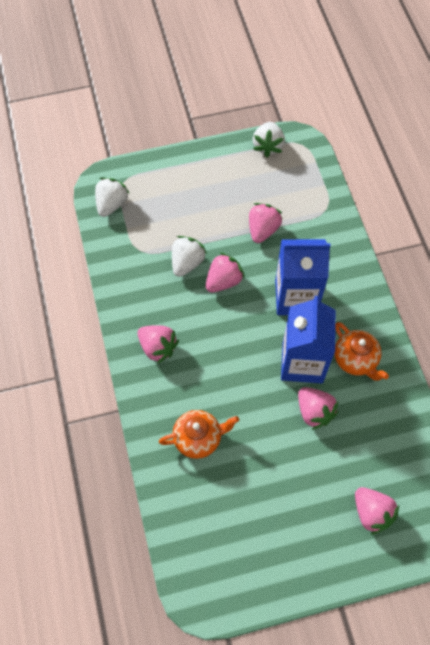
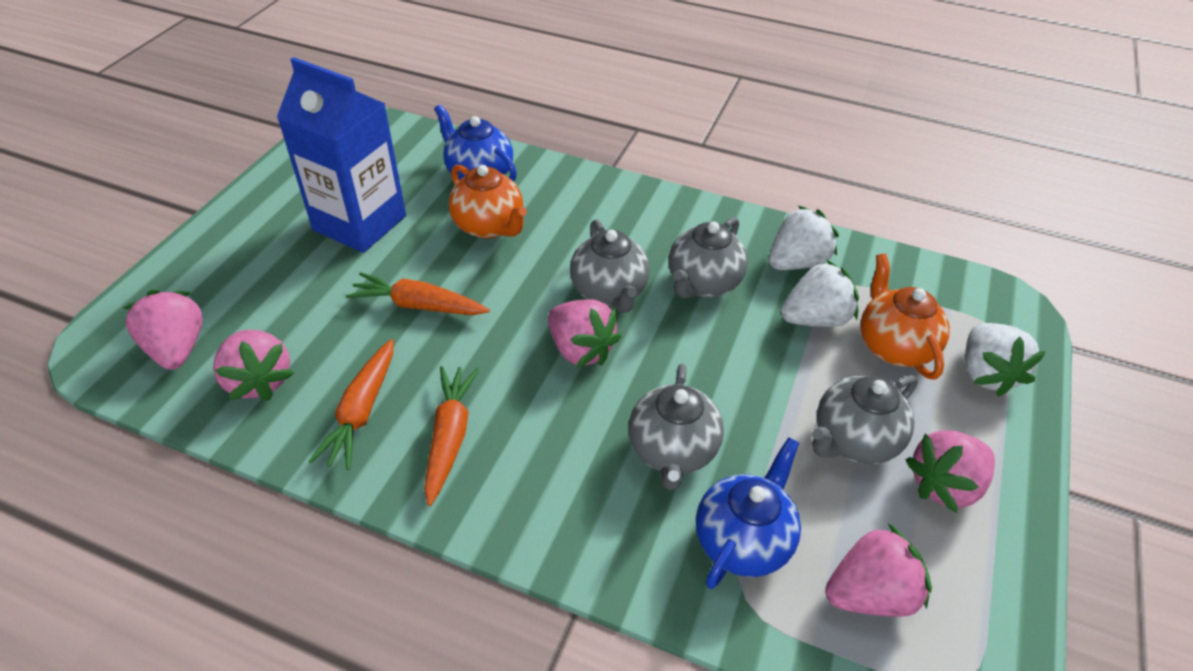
blue carton: 2 -> 1
blue teapot: 0 -> 2
grey teapot: 0 -> 4
orange carrot: 0 -> 3

